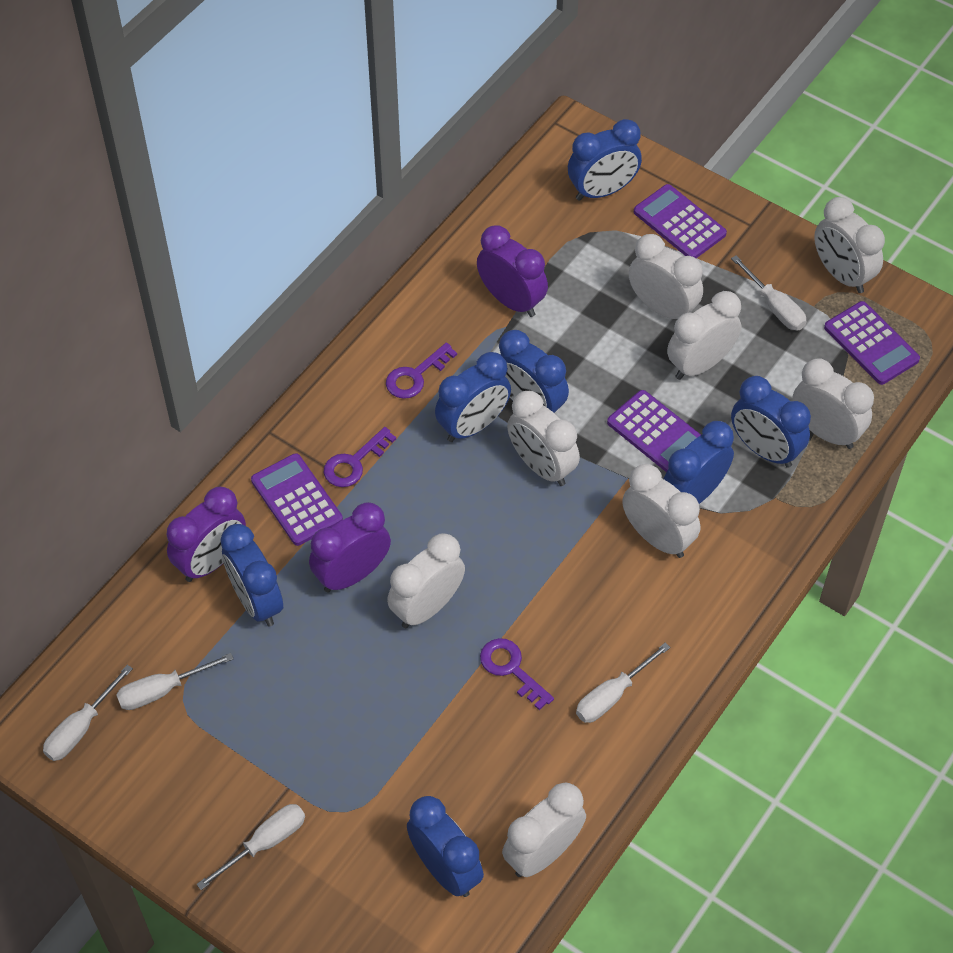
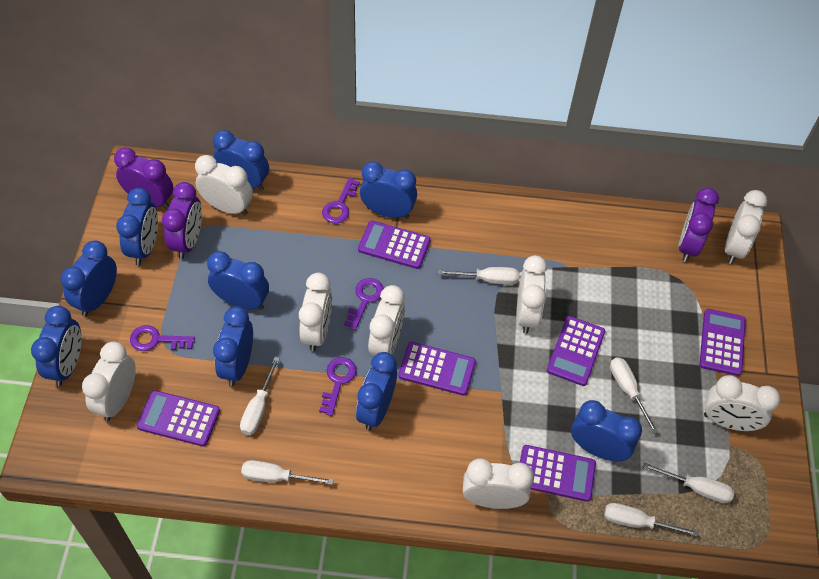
blue clock: 7 -> 9
purple calculator: 4 -> 6
purple key: 3 -> 4
white screwdriver: 5 -> 6

